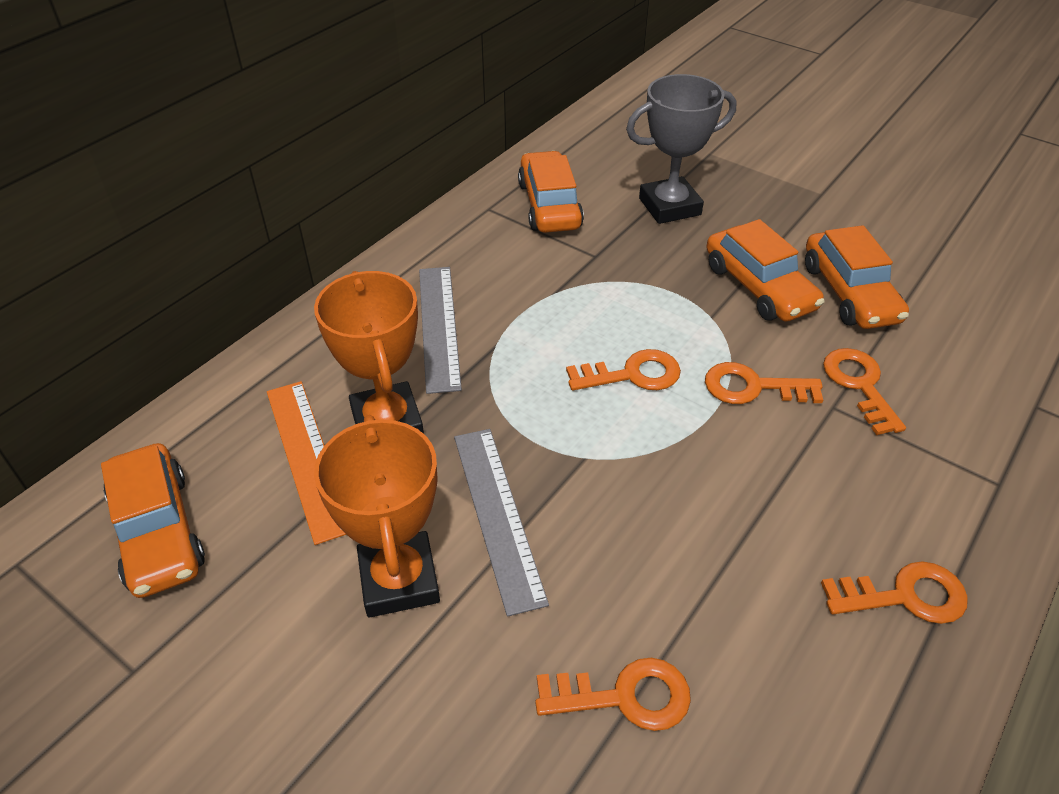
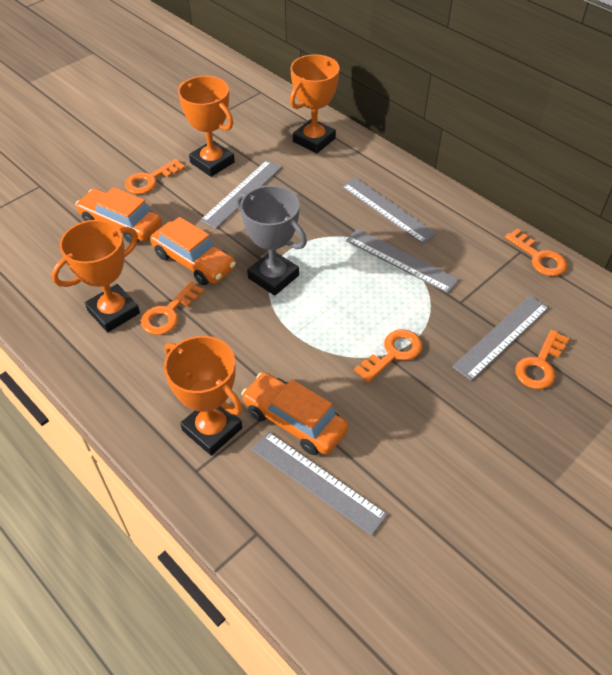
grey ruler: 2 -> 5
orange car: 4 -> 3
orange ruler: 1 -> 0
orange trophy: 2 -> 4

